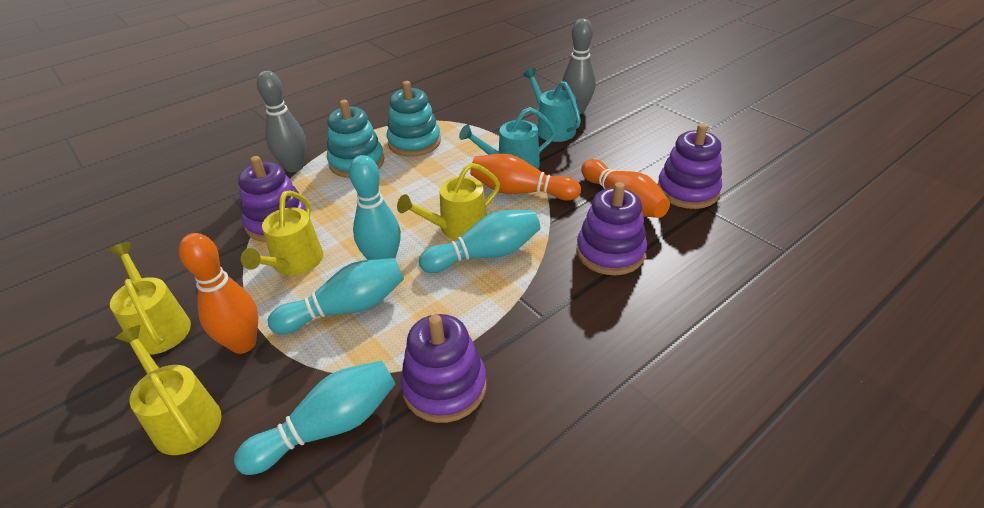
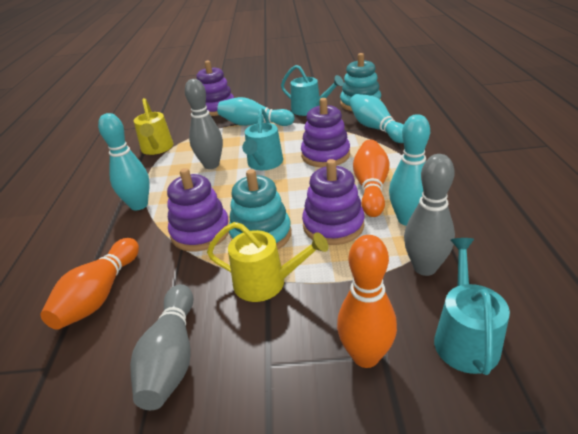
grey bowling pin: 2 -> 3
turquoise watering can: 2 -> 3
yellow watering can: 4 -> 2

